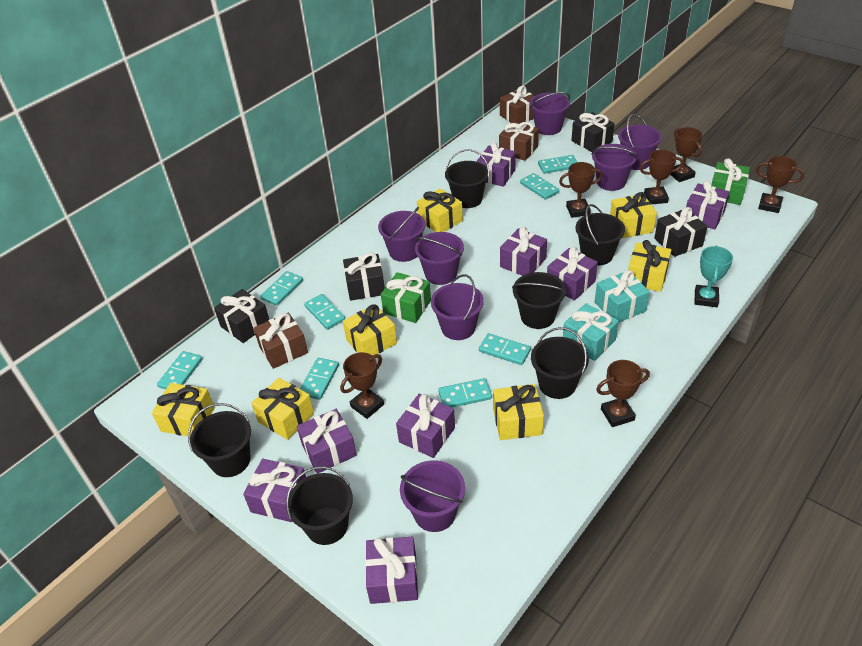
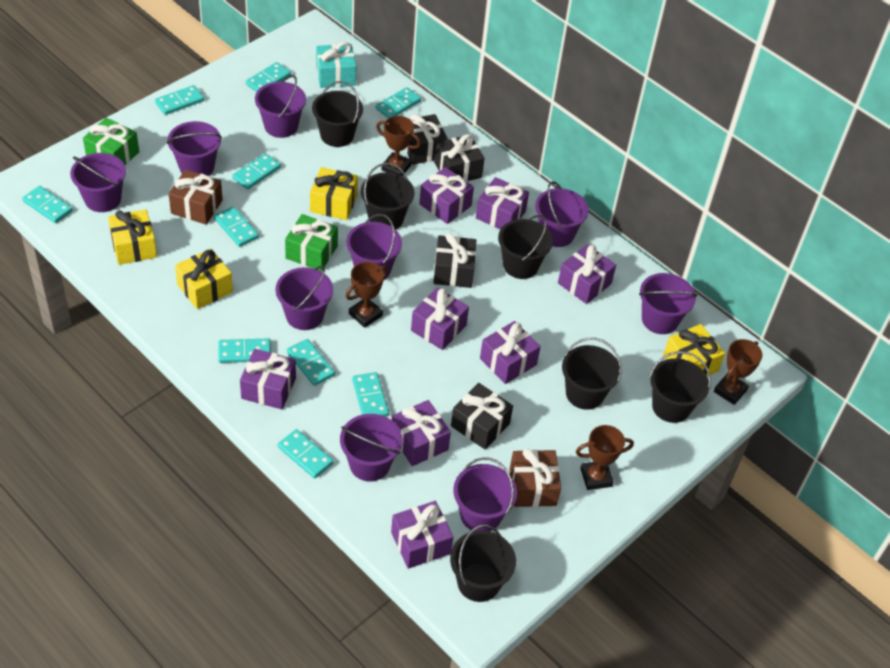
brown gift: 3 -> 2
brown trophy: 6 -> 4
purple bucket: 7 -> 9
turquoise domino: 8 -> 10
turquoise gift: 2 -> 1
turquoise trophy: 1 -> 0
yellow gift: 7 -> 4

